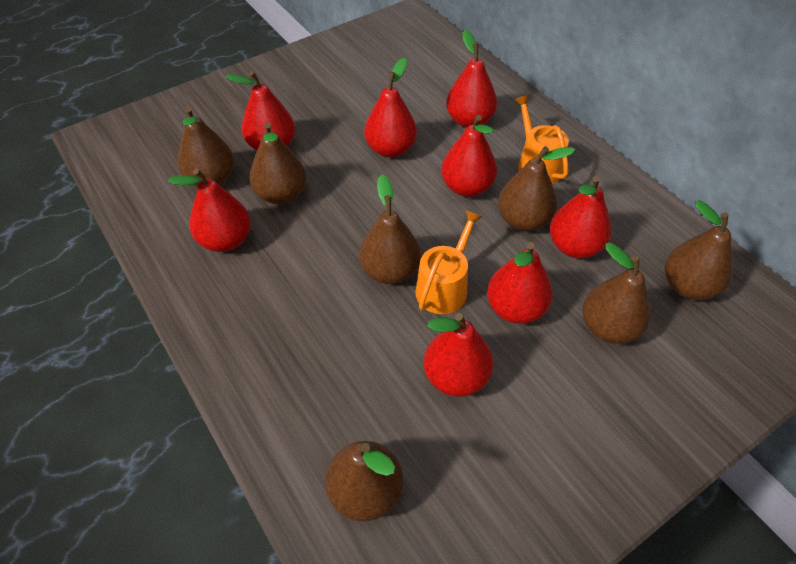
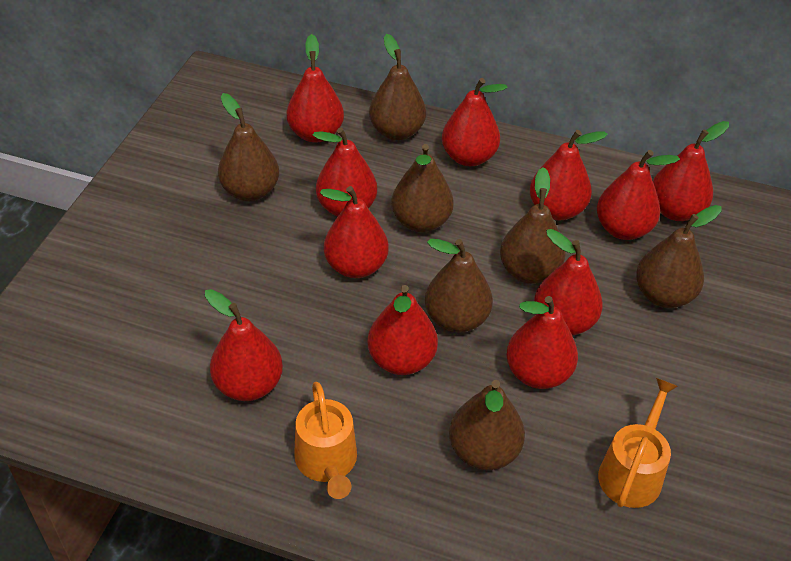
red pear: 8 -> 11

